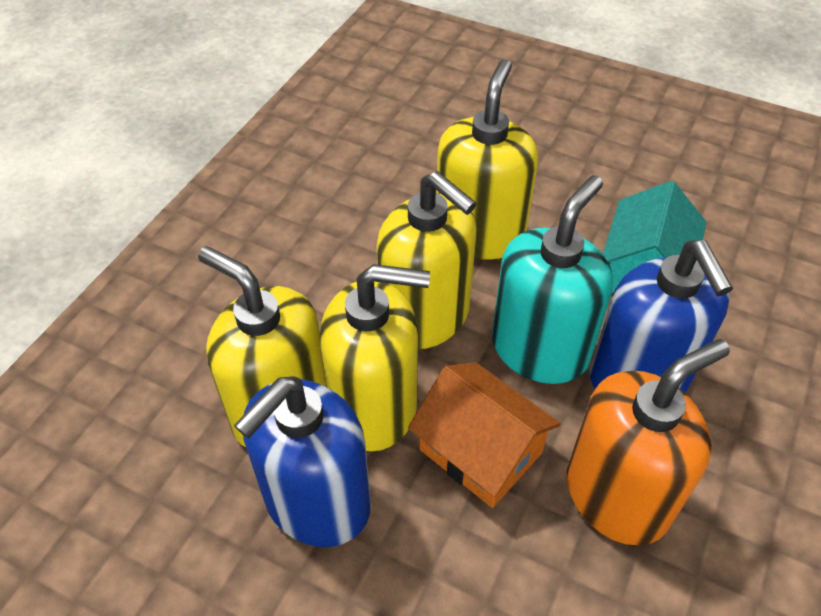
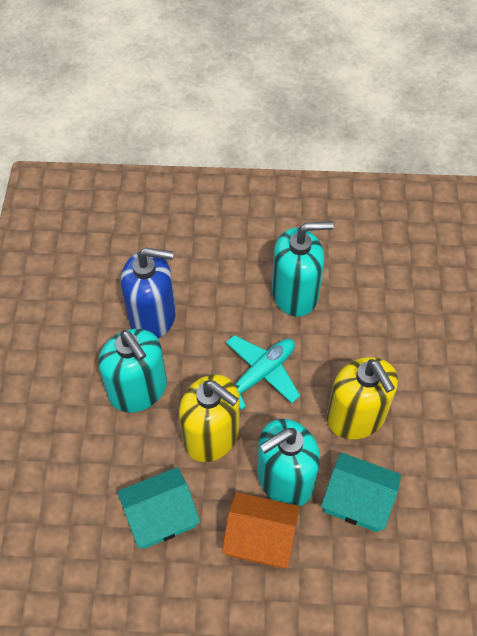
blue soap dispenser: 2 -> 1
orange soap dispenser: 1 -> 0
turquoise house: 1 -> 2
turquoise plane: 0 -> 1
turquoise soap dispenser: 1 -> 3
yellow soap dispenser: 4 -> 2

